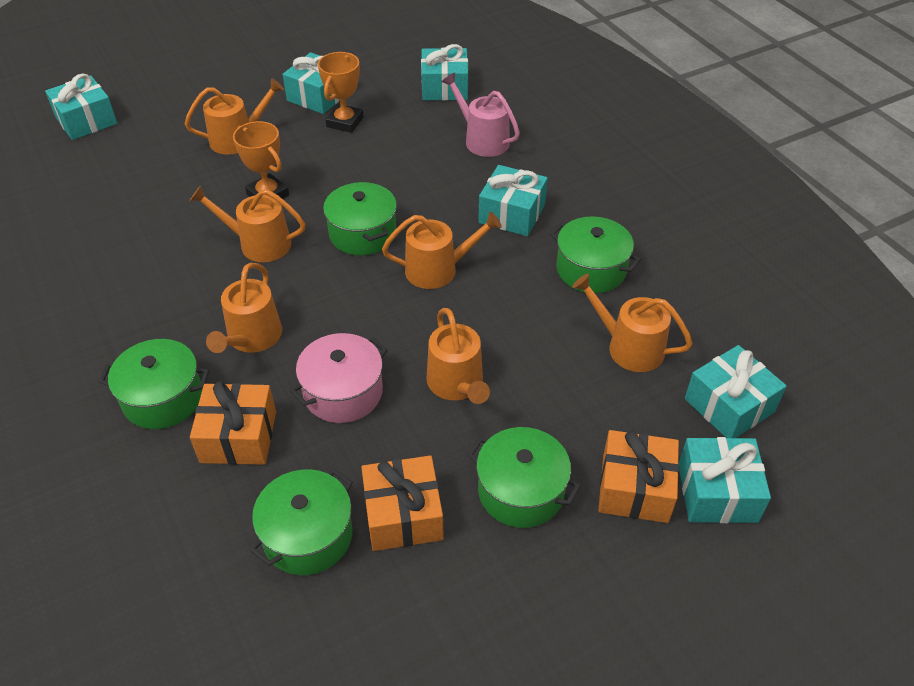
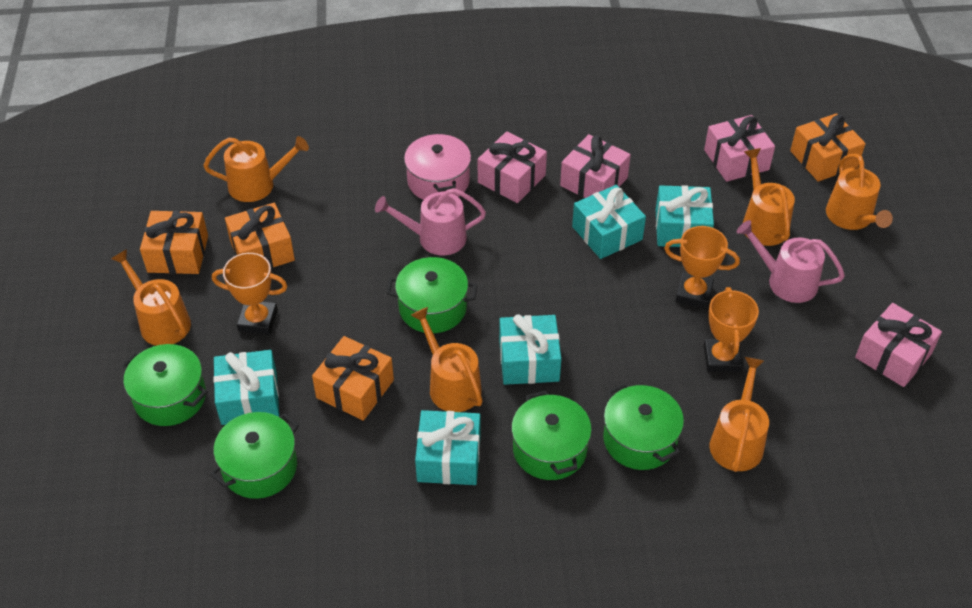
orange gift: 3 -> 4
orange trophy: 2 -> 3
pink gift: 0 -> 4
pink watering can: 1 -> 2
turquoise gift: 6 -> 5

